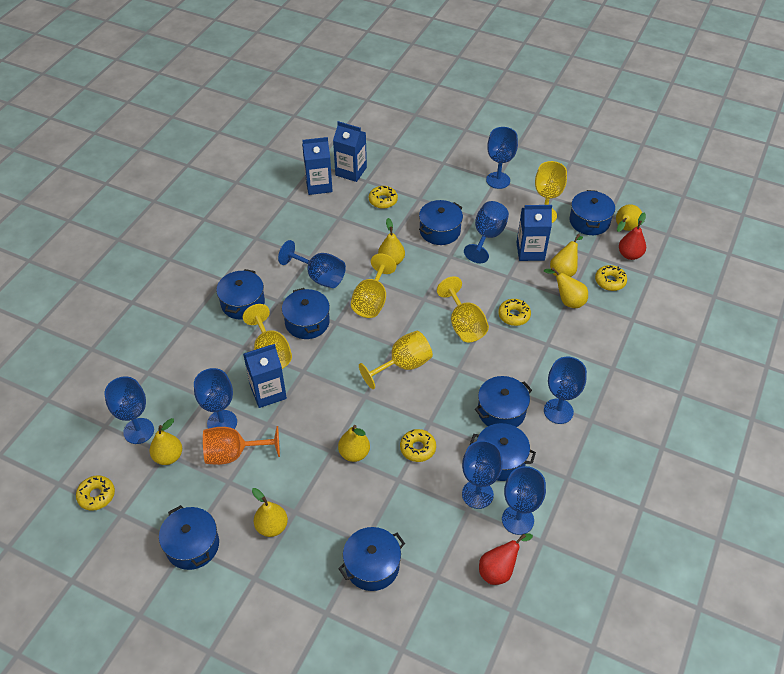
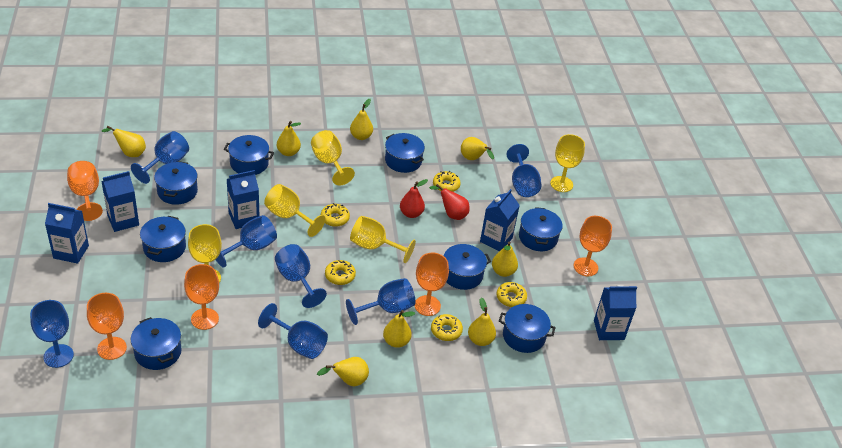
blue carton: 4 -> 5
blue goblet: 8 -> 7
orange goblet: 1 -> 5
yellow pear: 7 -> 8

